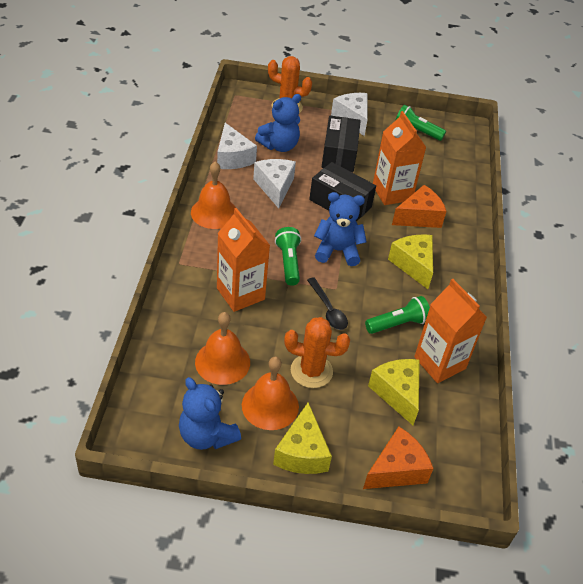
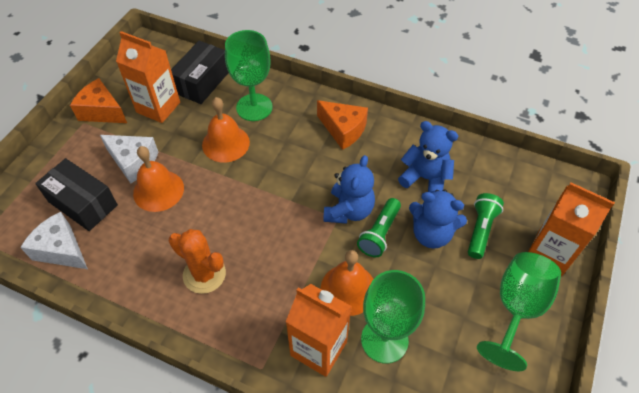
black spoon: 1 -> 0
green flashlight: 3 -> 2
green goblet: 0 -> 3
orange cactus: 2 -> 1
white cheese: 3 -> 2
yellow cheese: 3 -> 0

